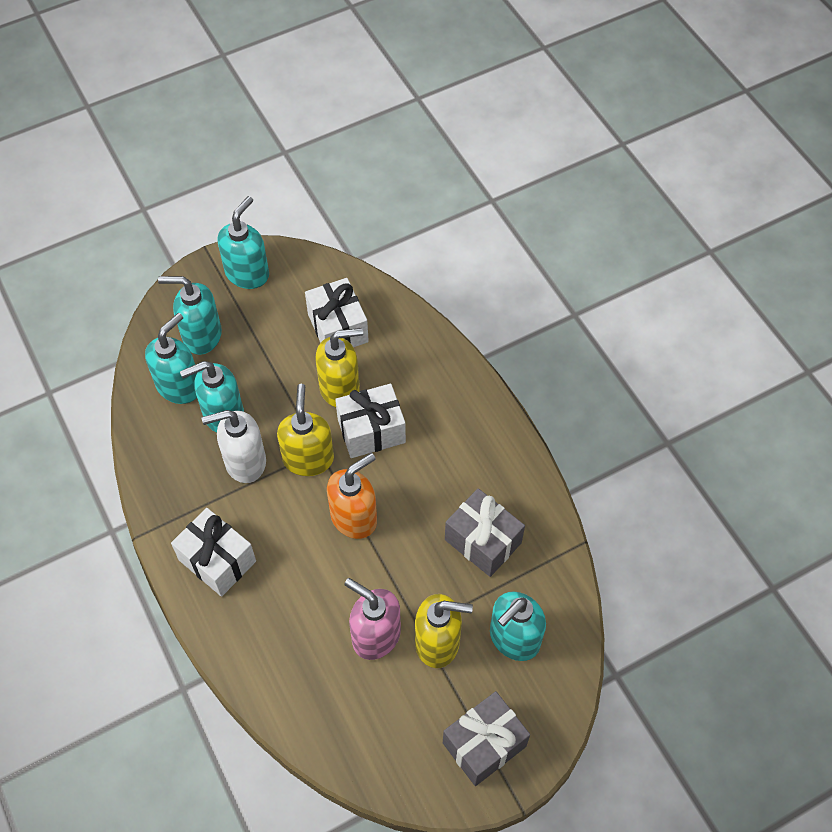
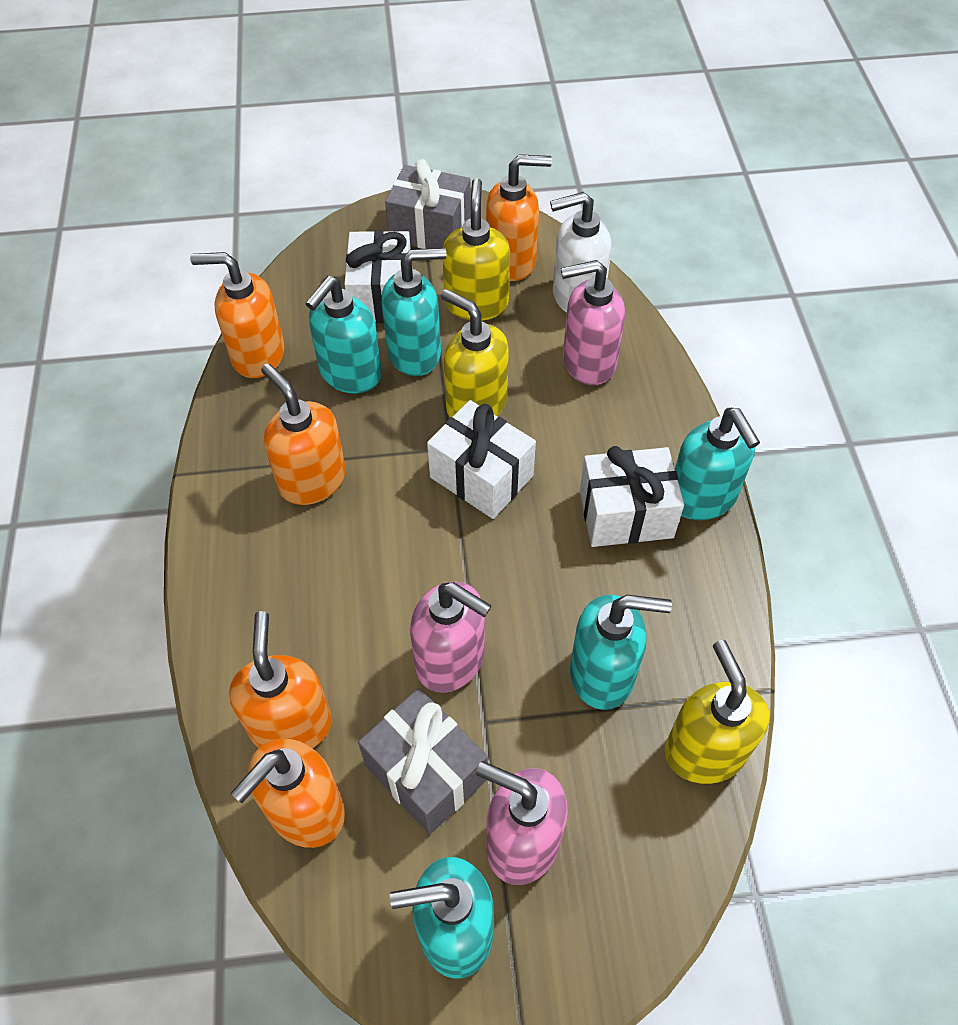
orange soap dispenser: 1 -> 5
pink soap dispenser: 1 -> 3

